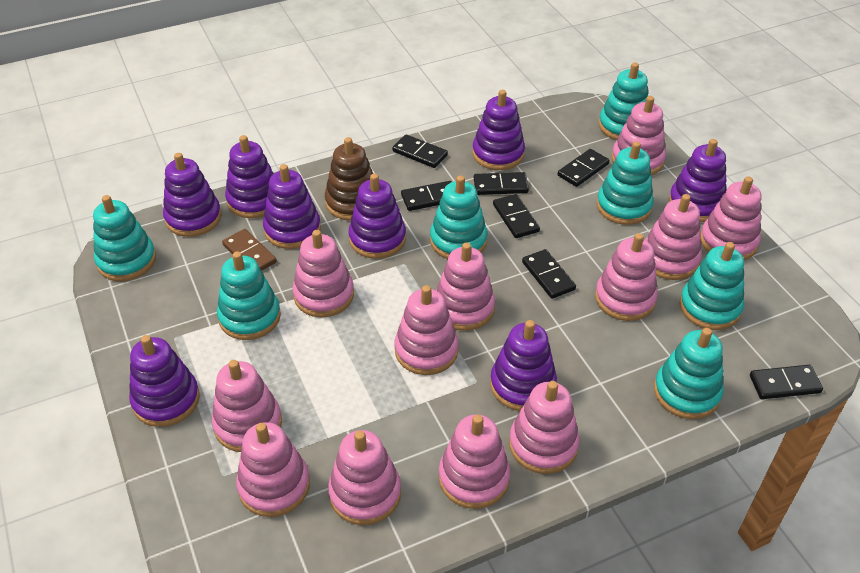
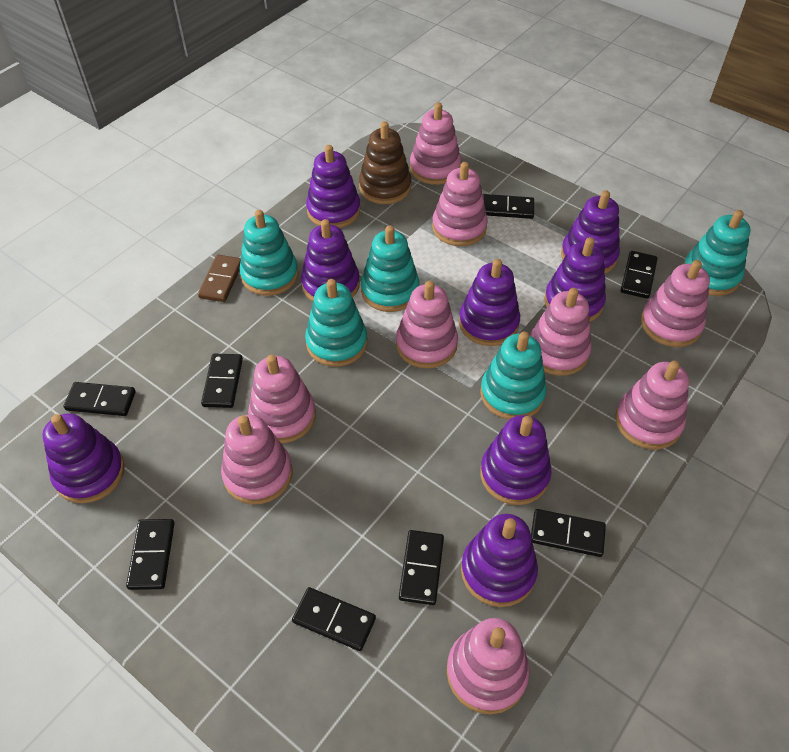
black domino: 7 -> 8
pink stacking toy: 12 -> 9
turquoise stacking toy: 7 -> 5

